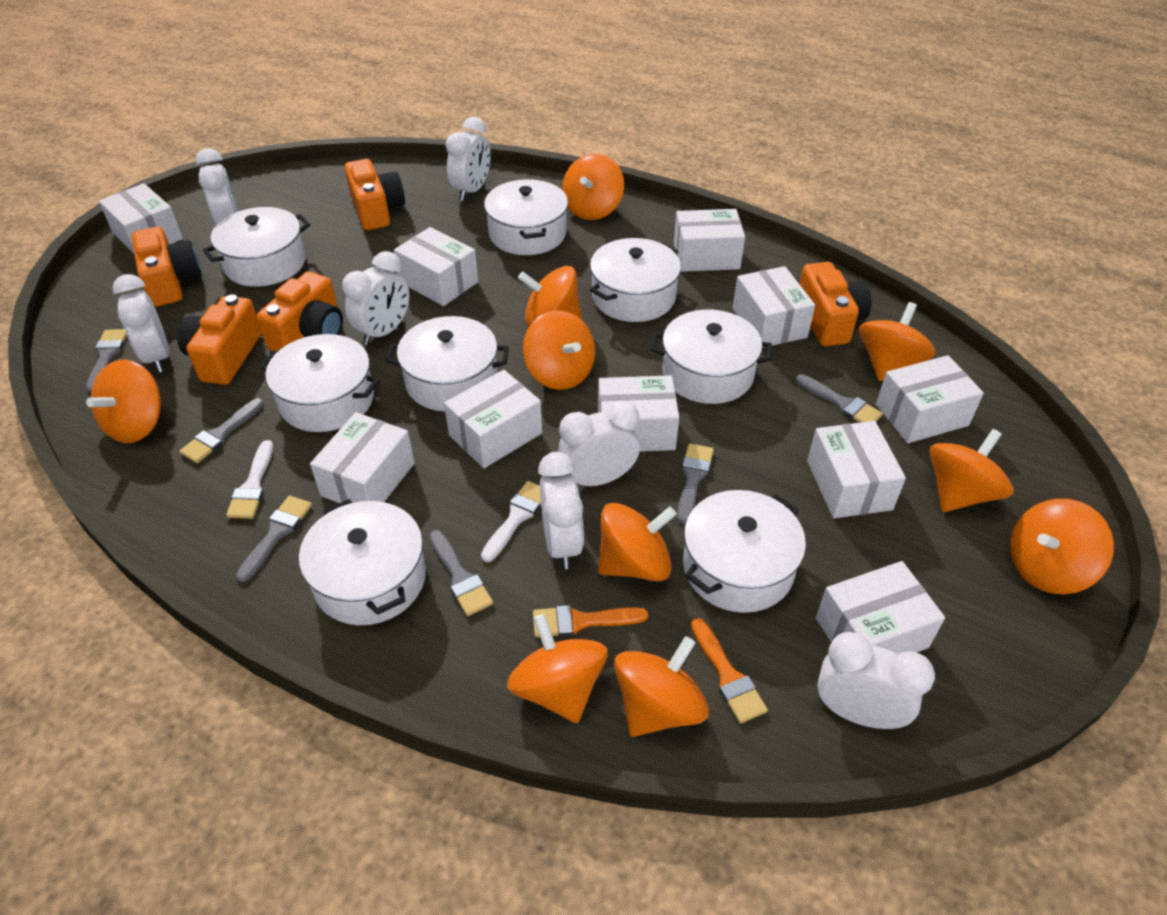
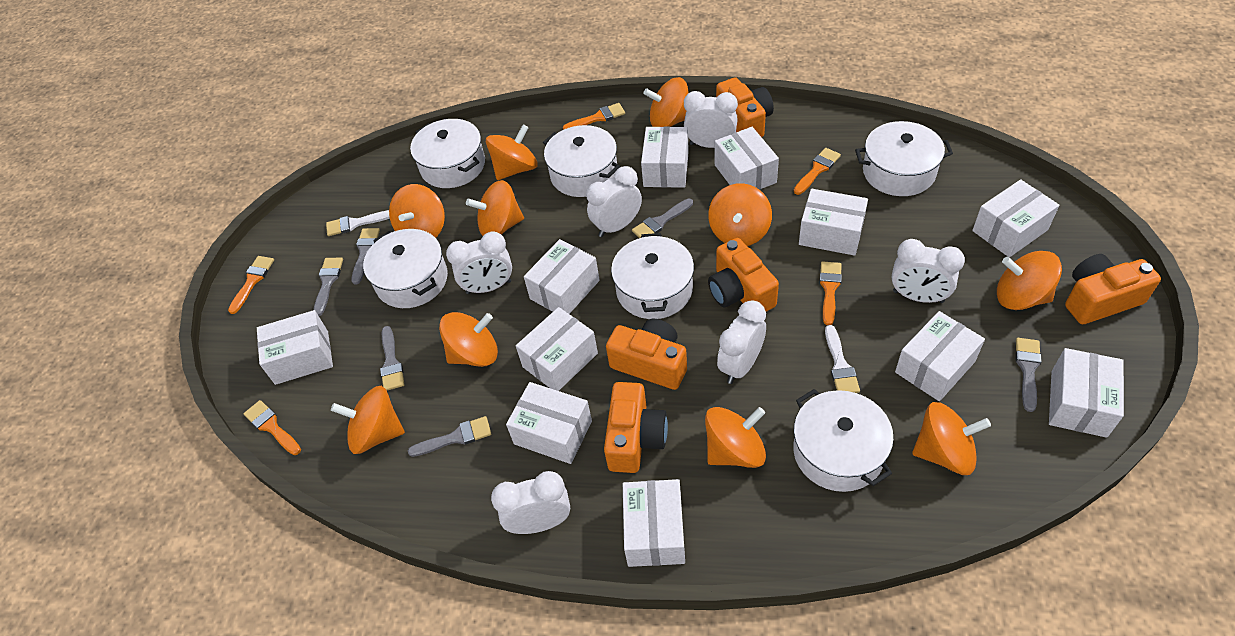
orange brush: 2 -> 5
white box: 10 -> 11
white clock: 7 -> 6
white pot: 8 -> 6

